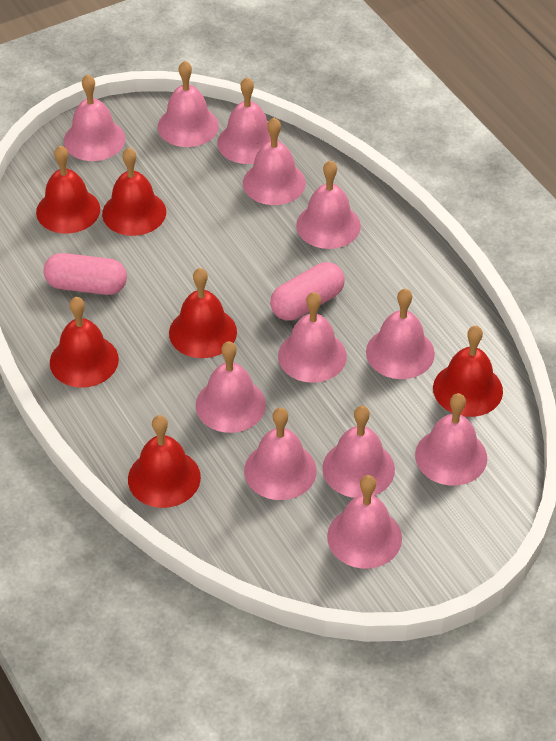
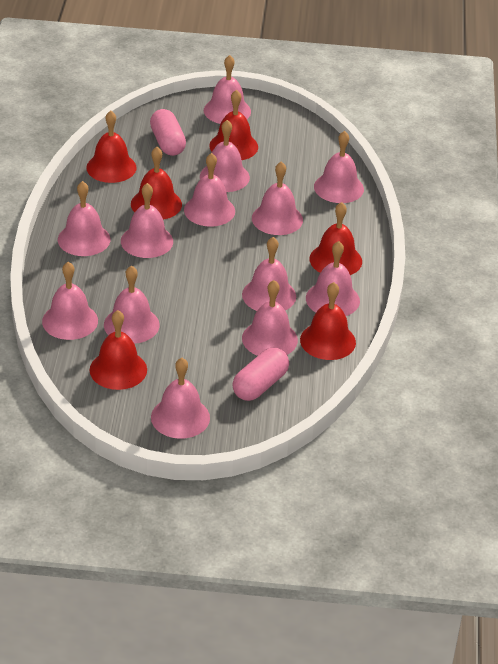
pink bell: 12 -> 13

